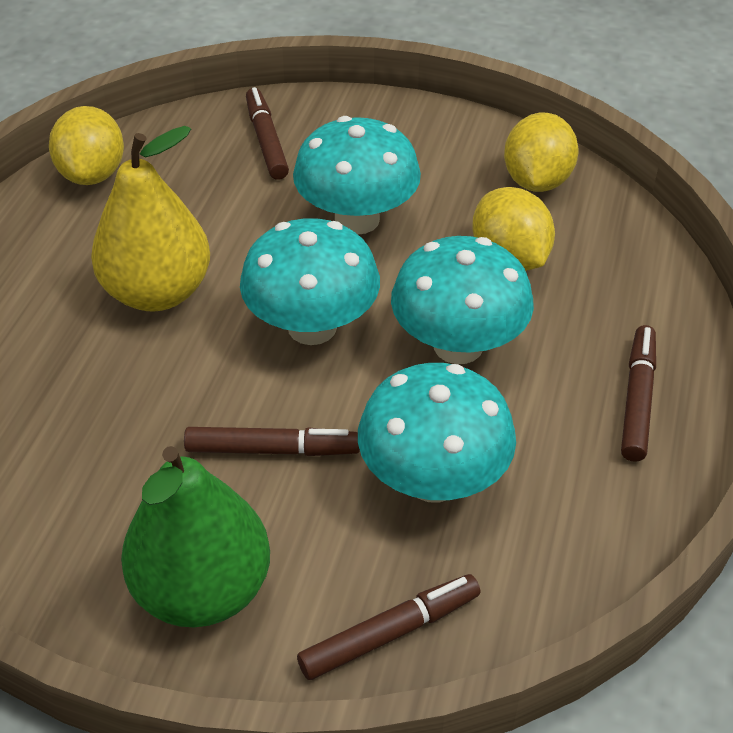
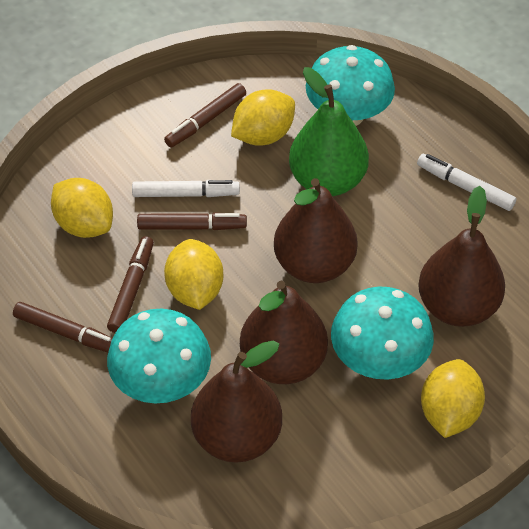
brown pear: 0 -> 4
turquoise mushroom: 4 -> 3
white marker: 0 -> 2
yellow lemon: 3 -> 4
yellow pear: 1 -> 0

